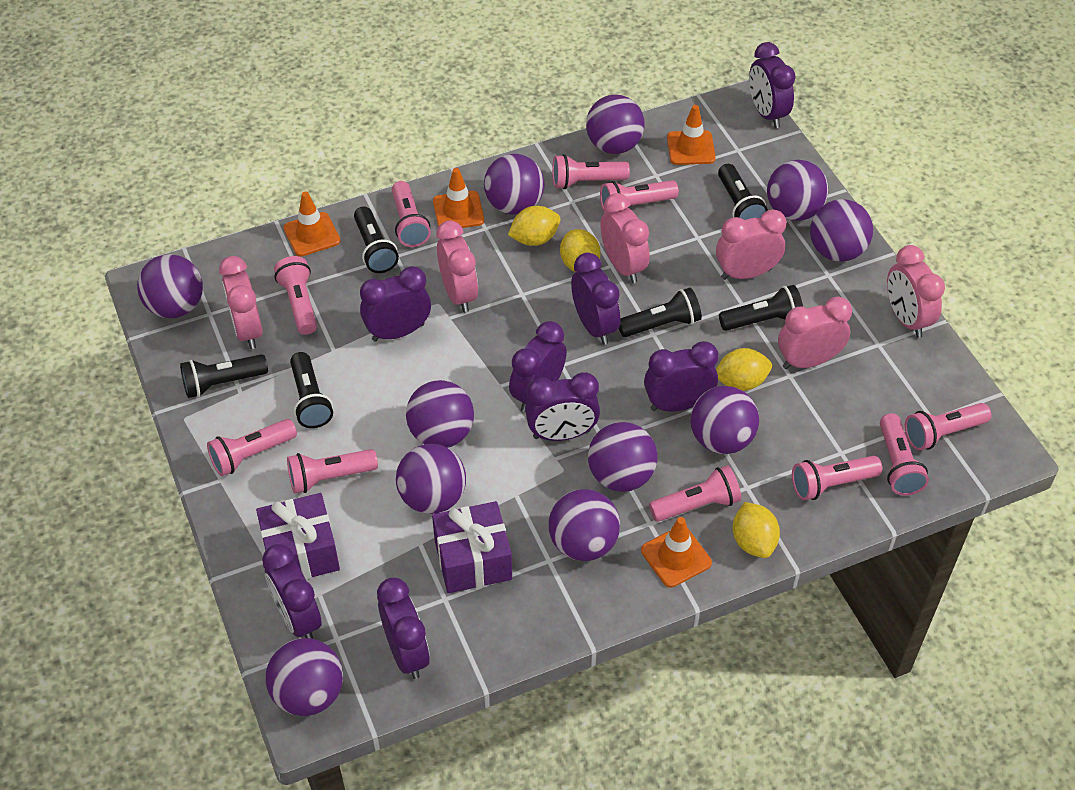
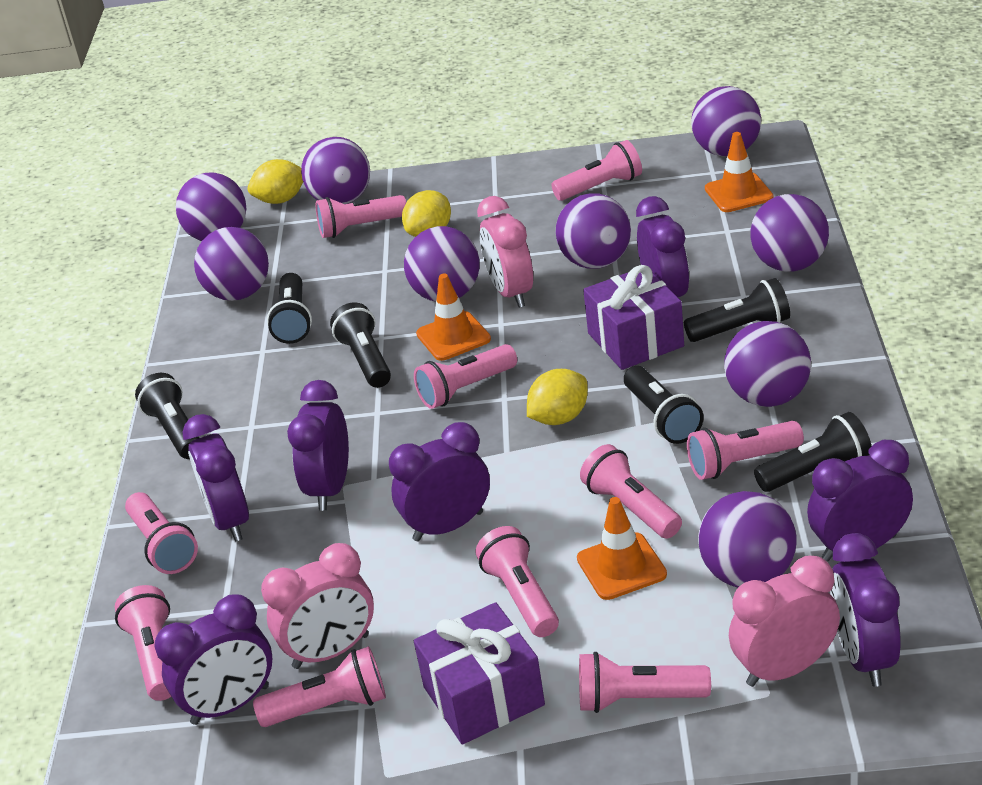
orange traffic cone: 4 -> 3
pink clock: 6 -> 3
purple ball: 11 -> 9
purple clock: 8 -> 7
yellow lemon: 4 -> 3

